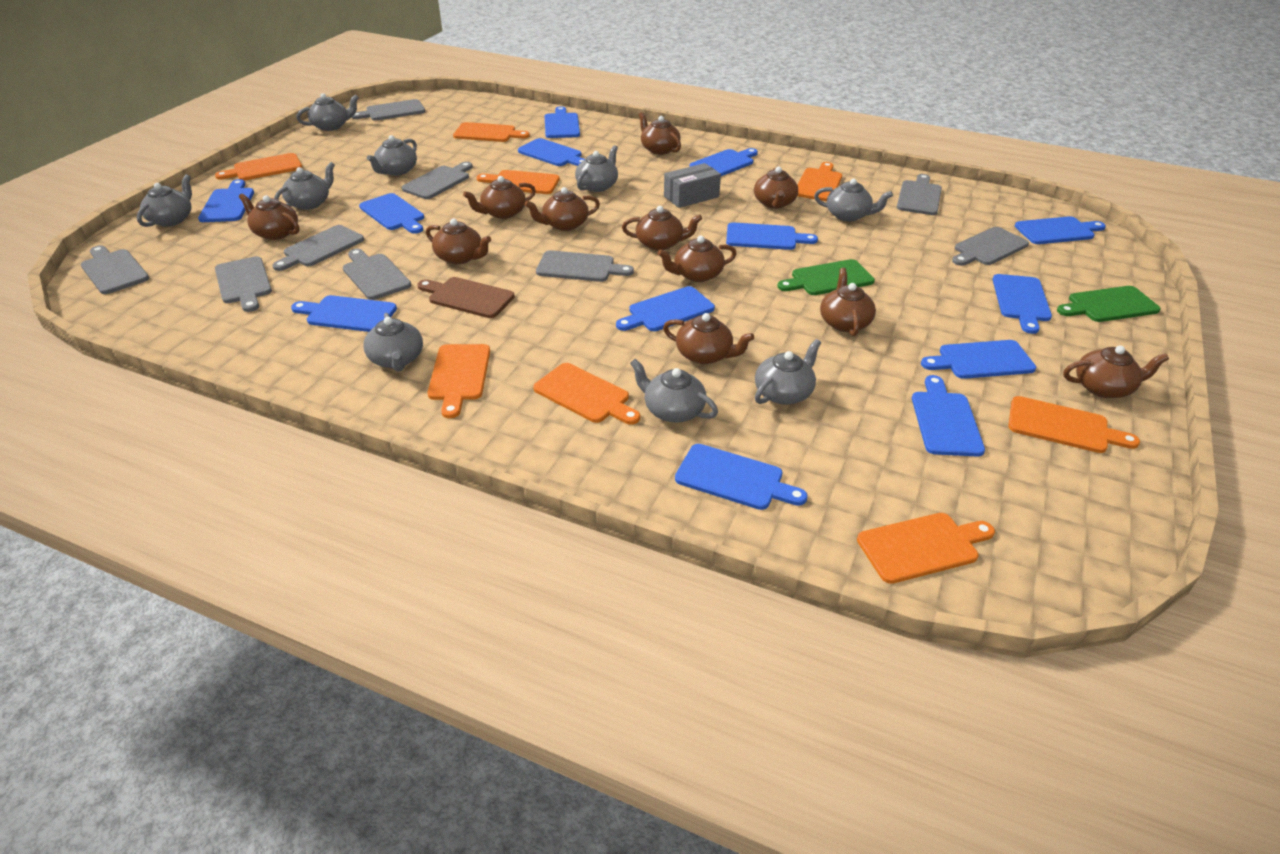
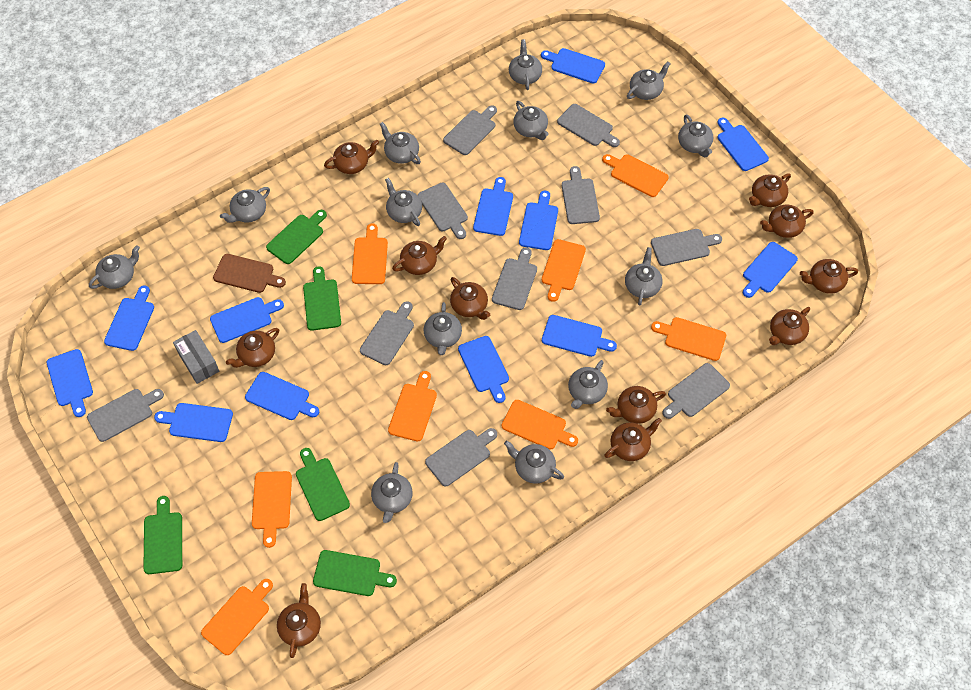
blue cutting board: 13 -> 12
green cutting board: 2 -> 5
grey cutting board: 9 -> 10
grey teapot: 9 -> 13

